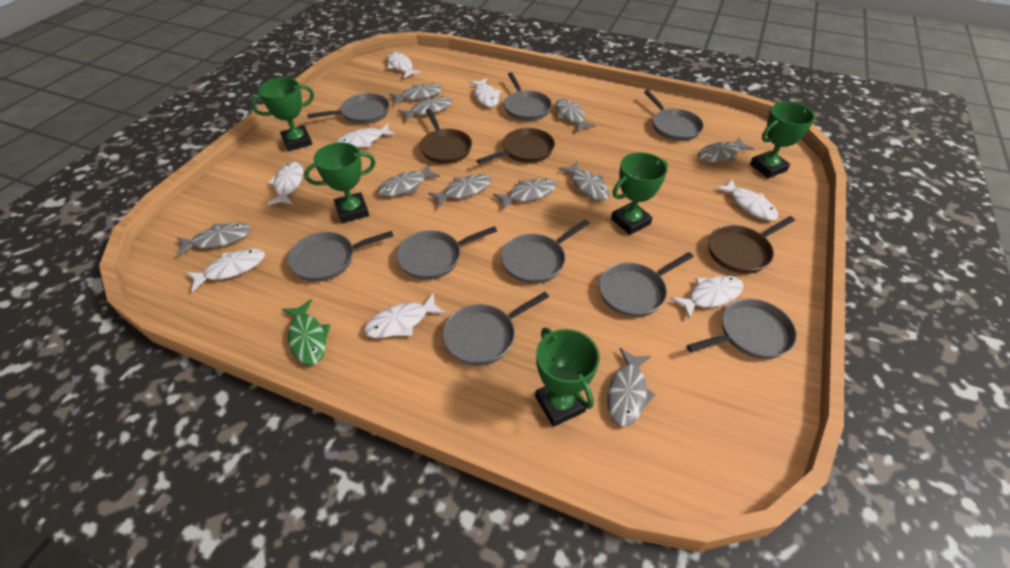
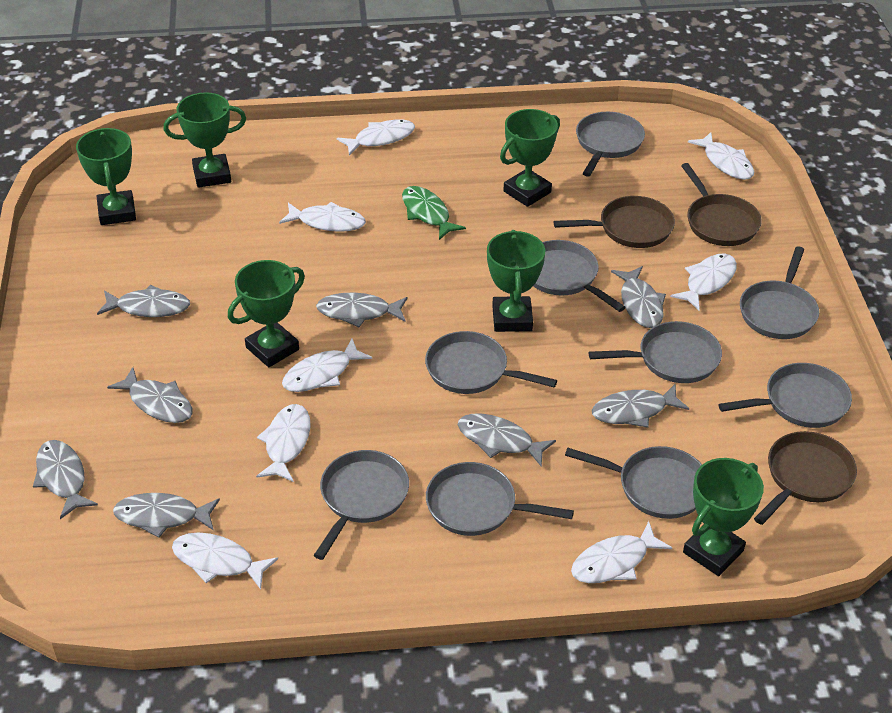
green trophy: 5 -> 6
grey fish: 10 -> 8

